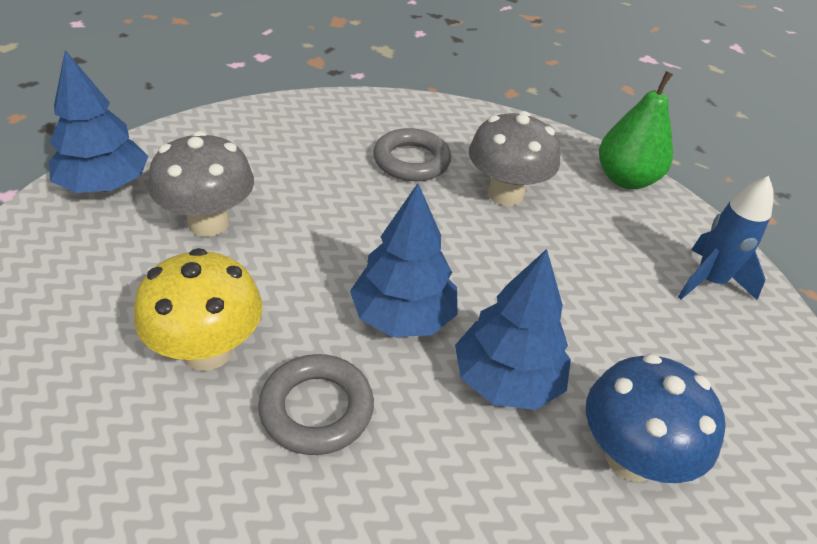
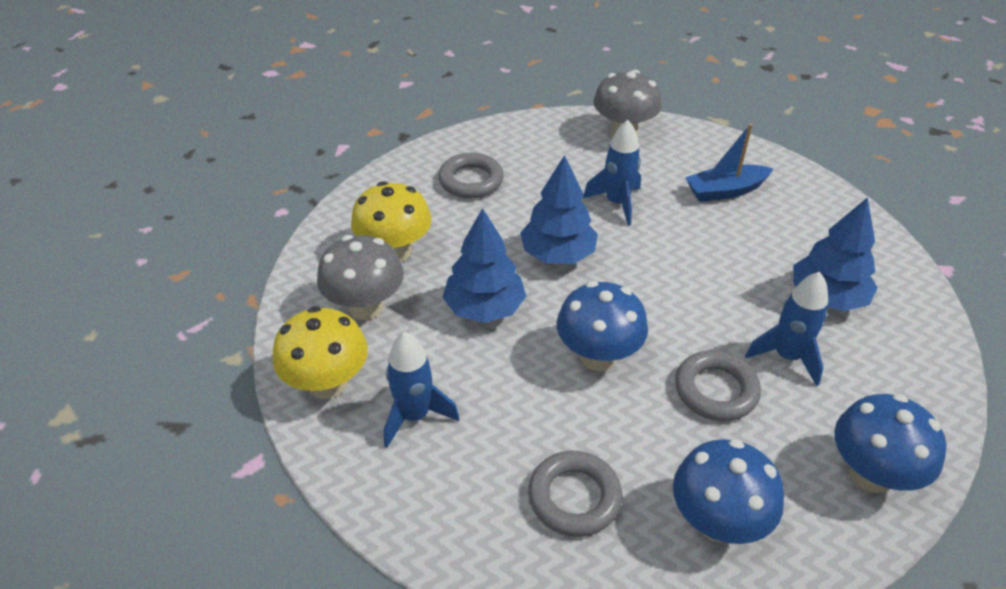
blue boat: 0 -> 1
blue mushroom: 1 -> 3
blue rocket: 1 -> 3
green pear: 1 -> 0
grey ring: 2 -> 3
yellow mushroom: 1 -> 2

